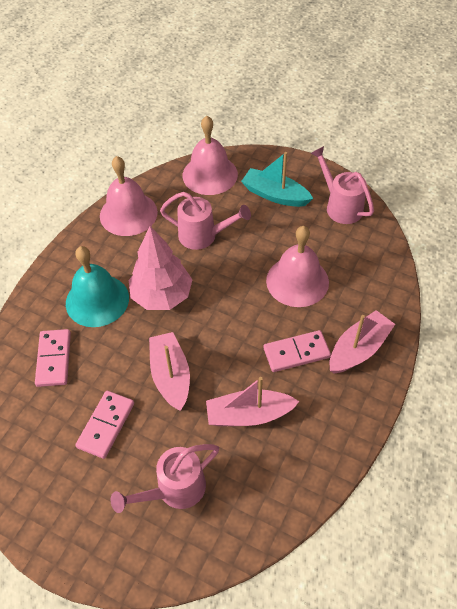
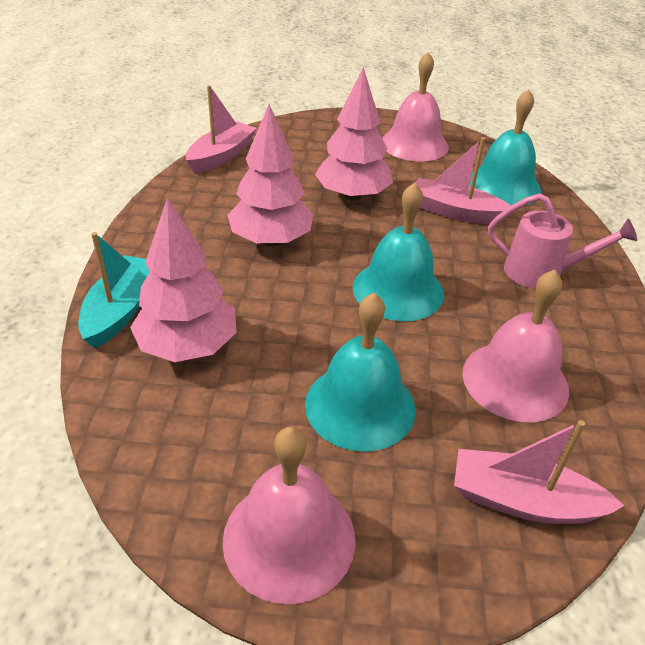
pink domino: 3 -> 0
pink tree: 1 -> 3
pink watering can: 3 -> 1
turquoise bell: 1 -> 3

